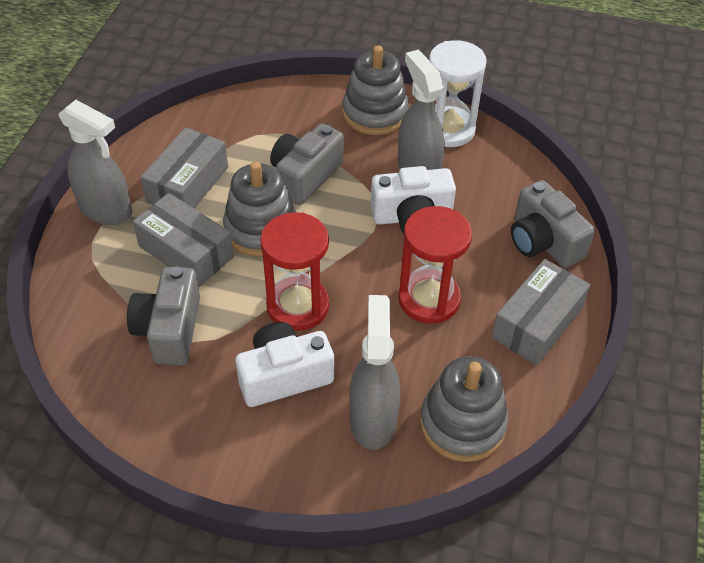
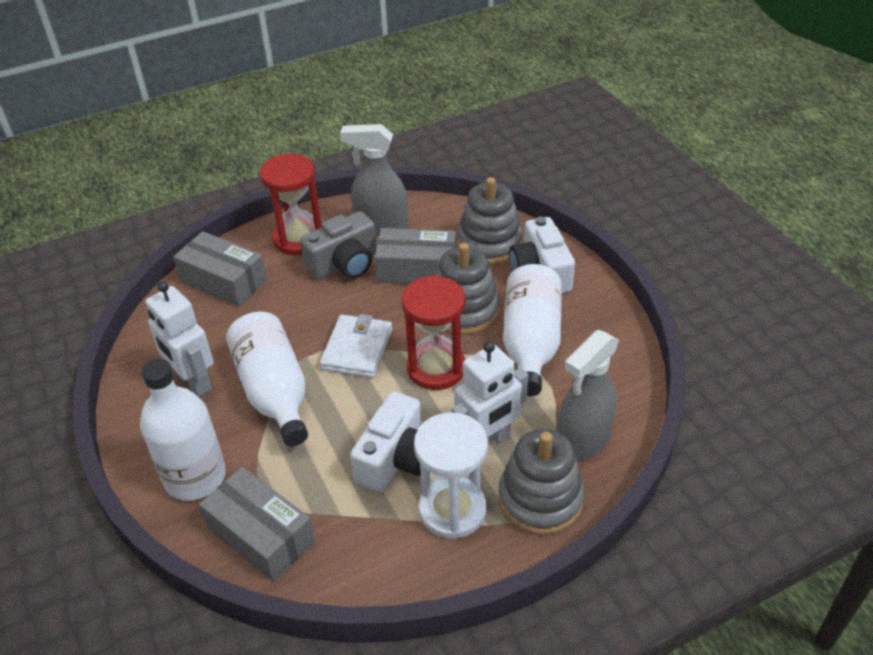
grey camera: 3 -> 1
grey spray bottle: 3 -> 2
white bottle: 0 -> 3
white robot: 0 -> 2
white wallet: 0 -> 1

